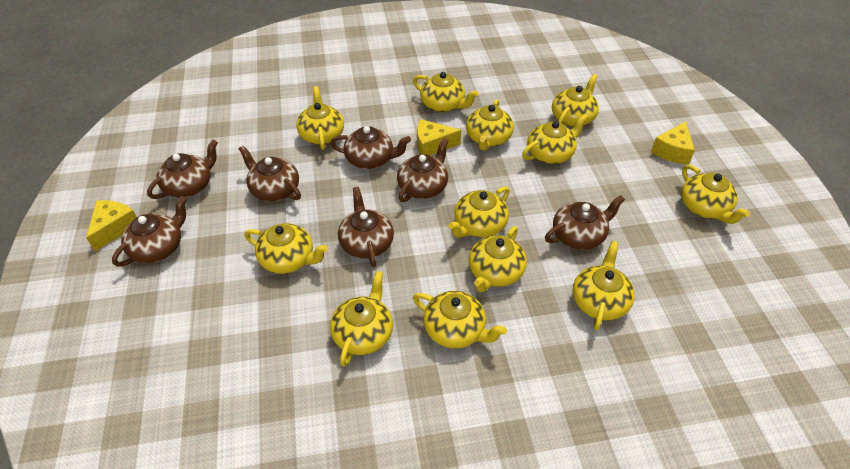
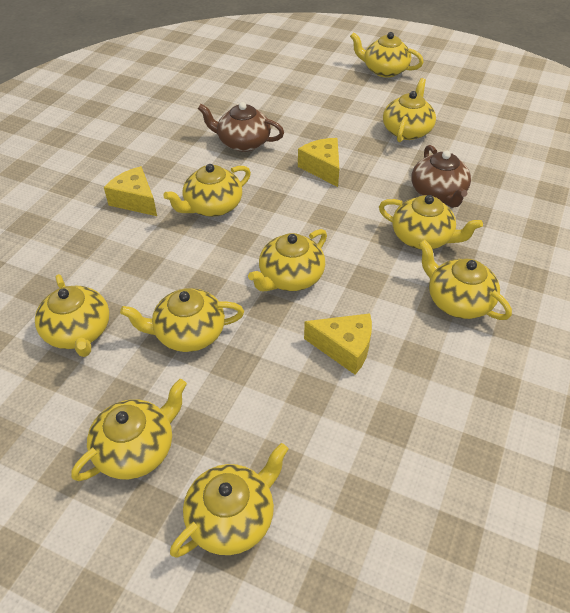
brown teapot: 7 -> 2
yellow teapot: 12 -> 10

